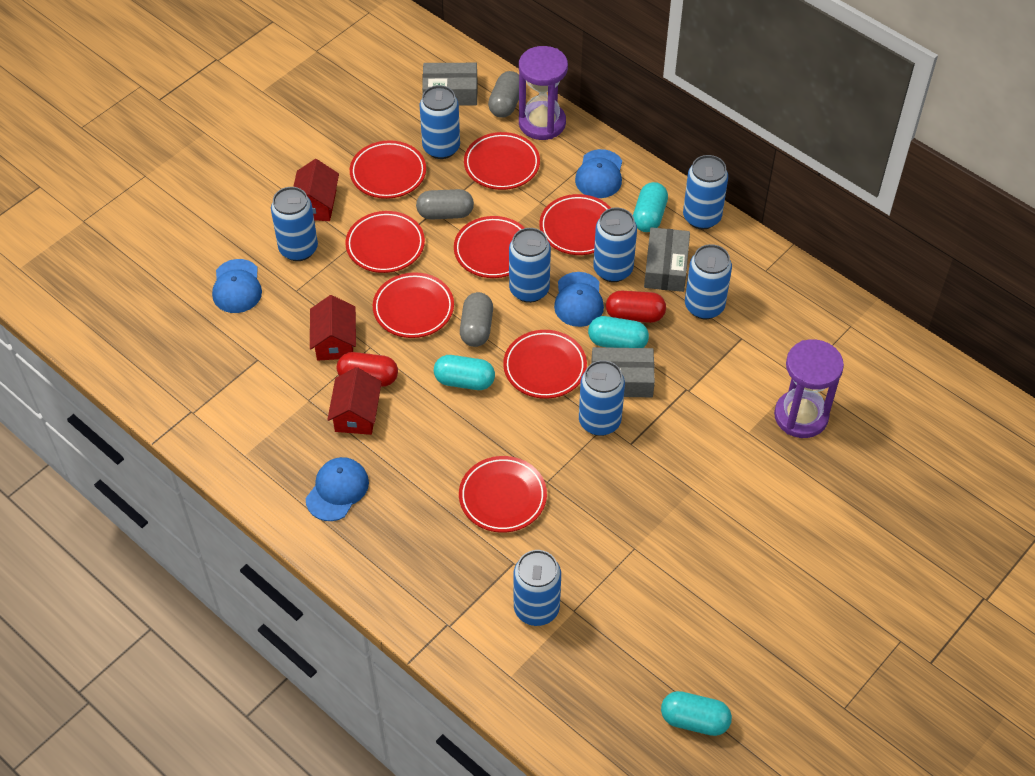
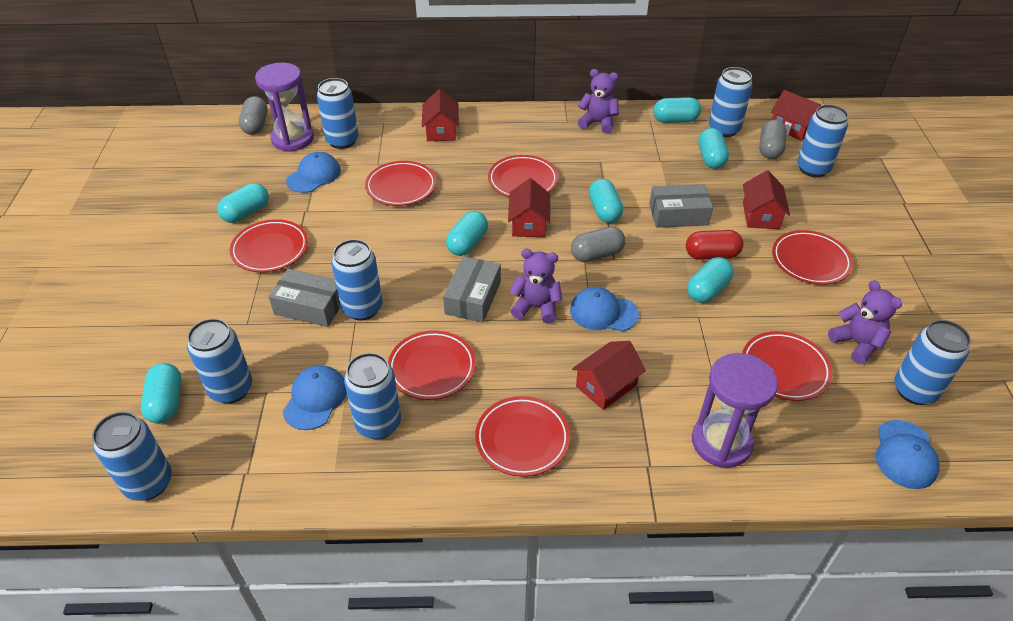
purple teddy bear: 0 -> 3
red capsule: 2 -> 1
red house: 3 -> 5
red plate: 8 -> 7
turquoise capsule: 4 -> 7

